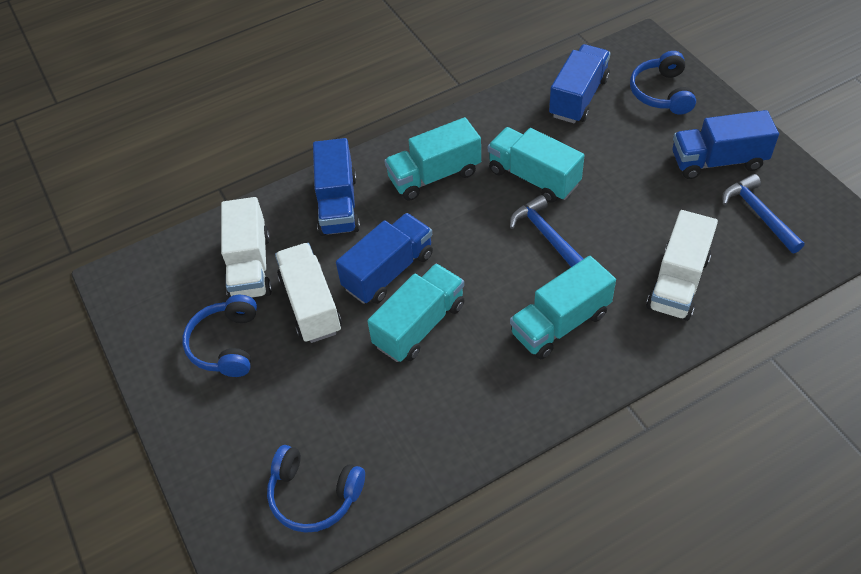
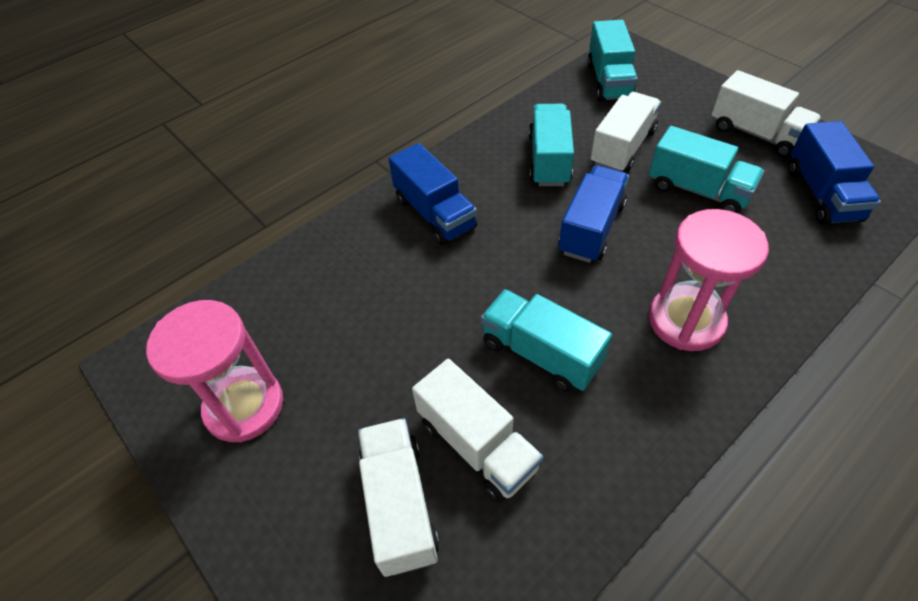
blue hammer: 2 -> 0
blue headphones: 3 -> 0
blue truck: 4 -> 3
pink hourglass: 0 -> 2
white truck: 3 -> 4

